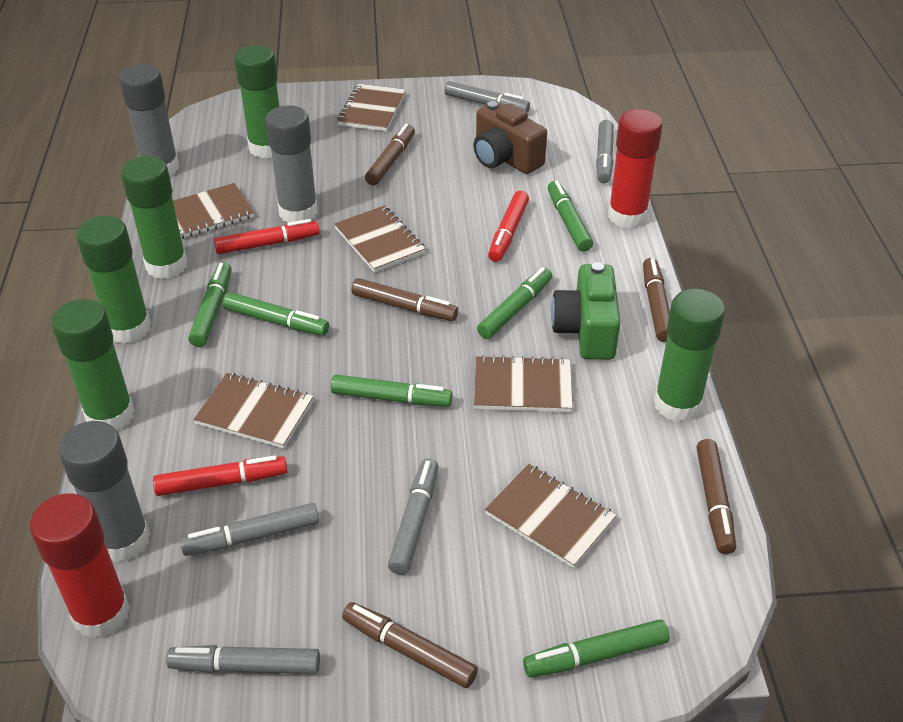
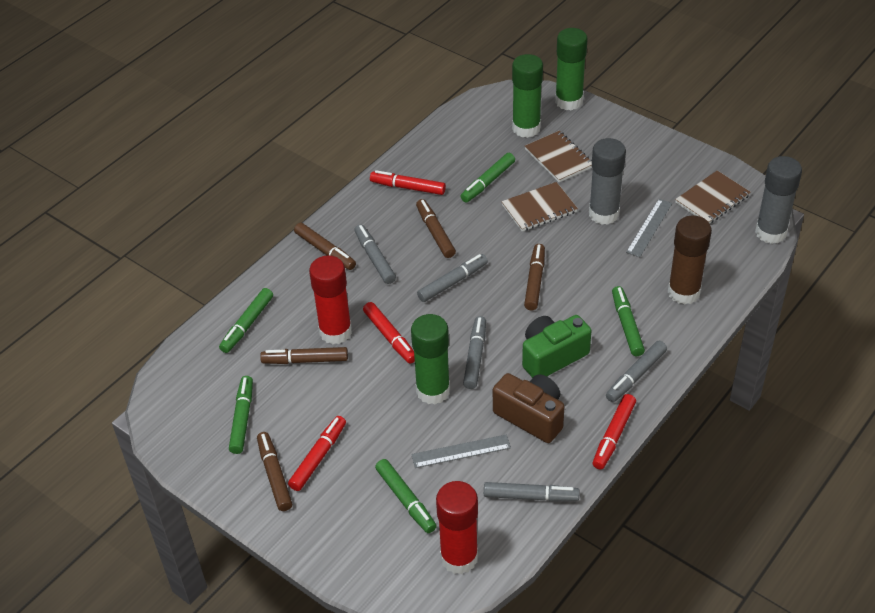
brown glue stick: 0 -> 1
brown notebook: 6 -> 3
green glue stick: 5 -> 3
green marker: 6 -> 5
grey glue stick: 3 -> 2
grey ruler: 0 -> 2
red marker: 3 -> 4

